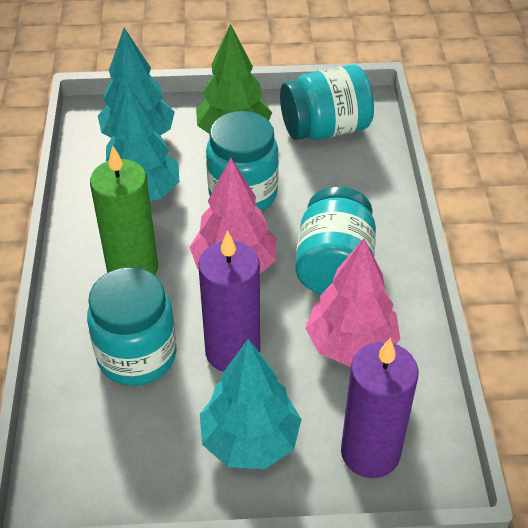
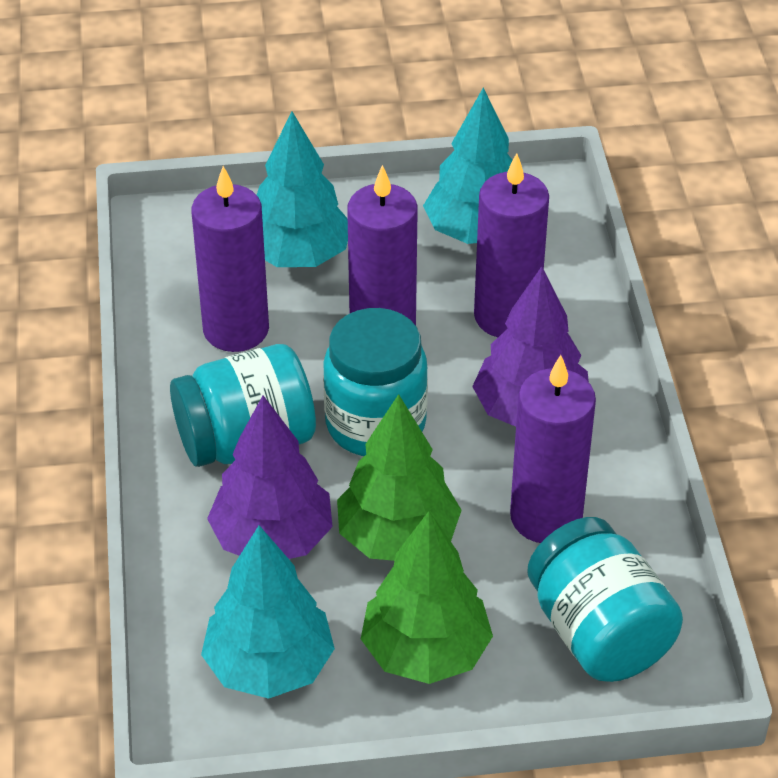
green candle: 1 -> 0
green tree: 1 -> 2
pink tree: 2 -> 0
purple candle: 2 -> 4
purple tree: 0 -> 2
turquoise jar: 4 -> 3

